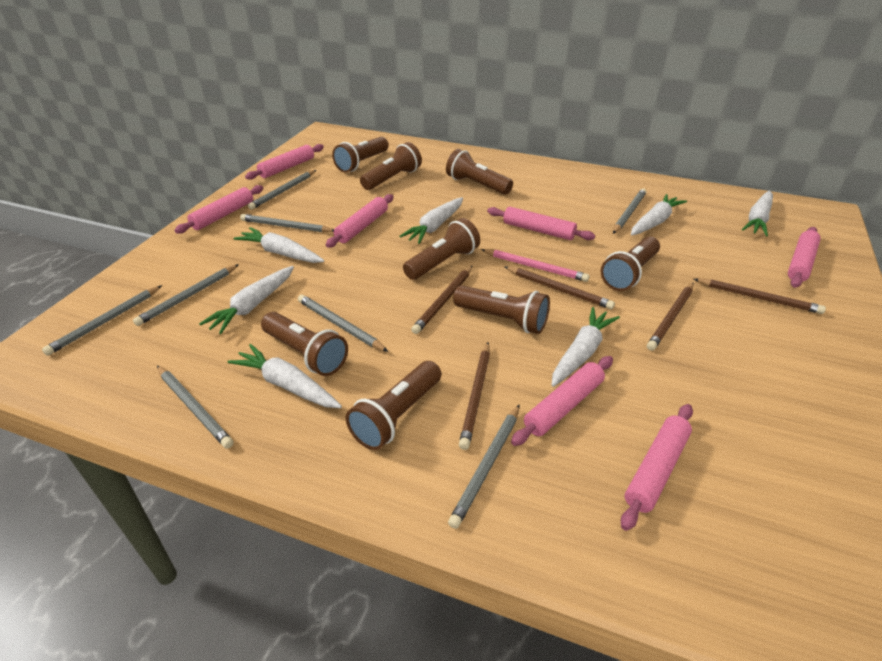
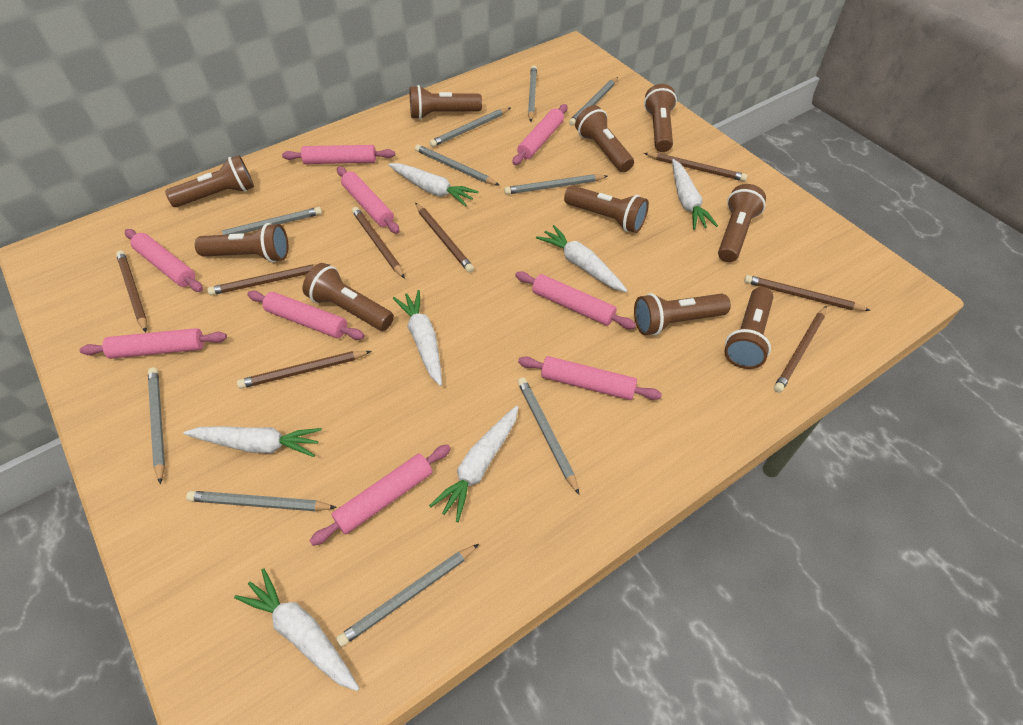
brown flashlight: 8 -> 10
brown pencil: 5 -> 8
grey pencil: 8 -> 10
pink pencil: 1 -> 0
pink rolling pin: 7 -> 9

